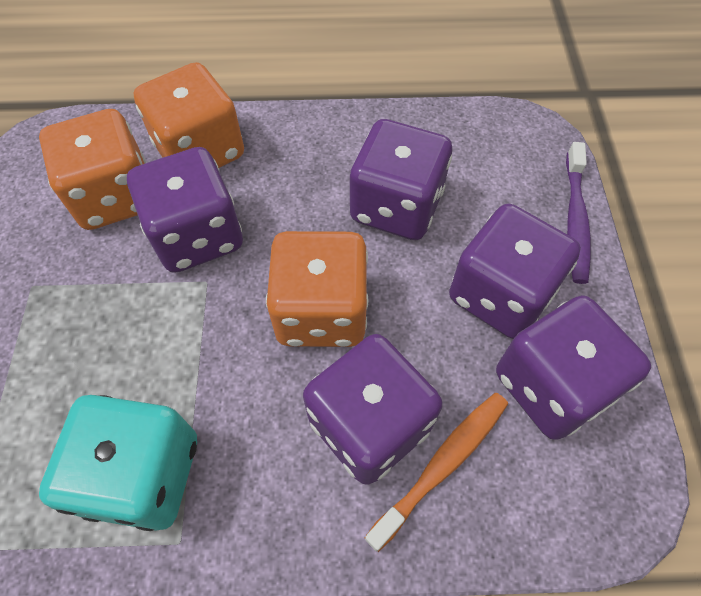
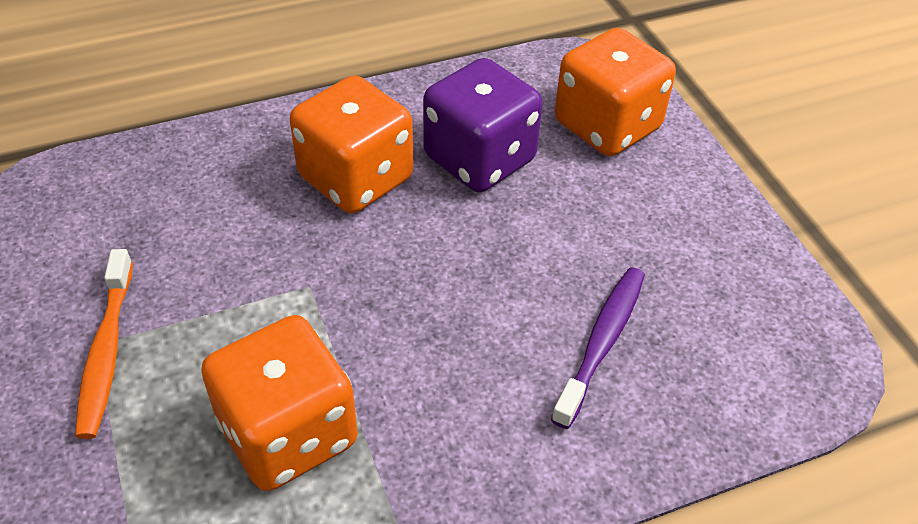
purple dice: 5 -> 1
turquoise dice: 1 -> 0

